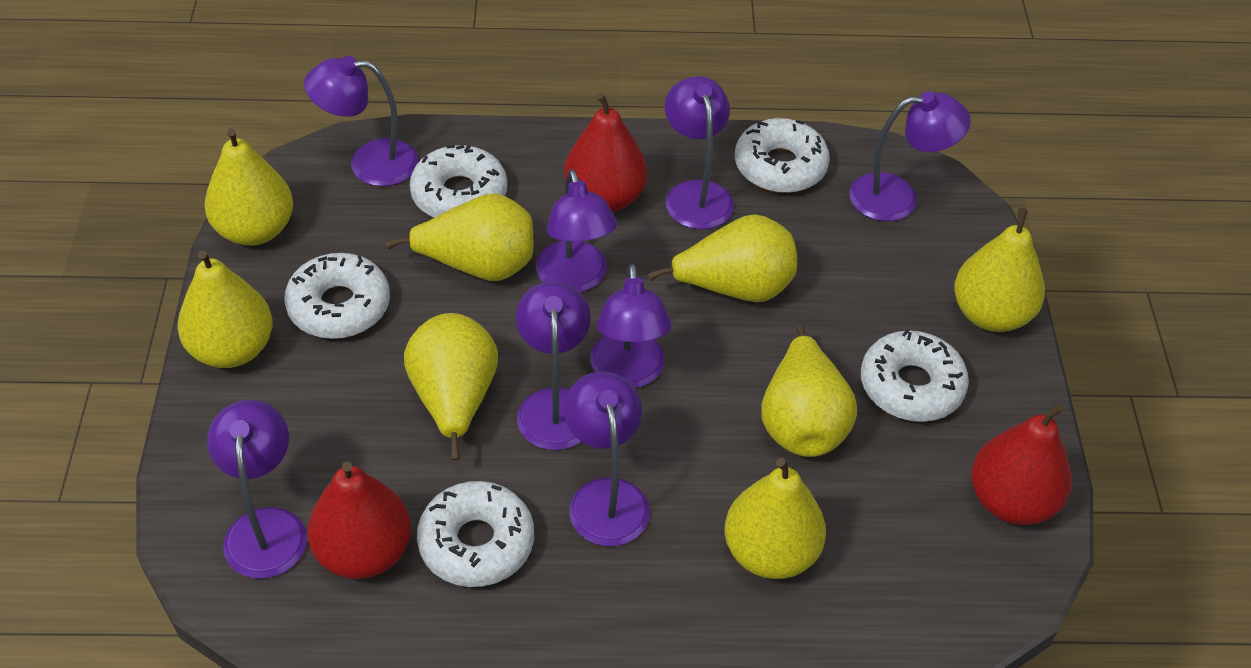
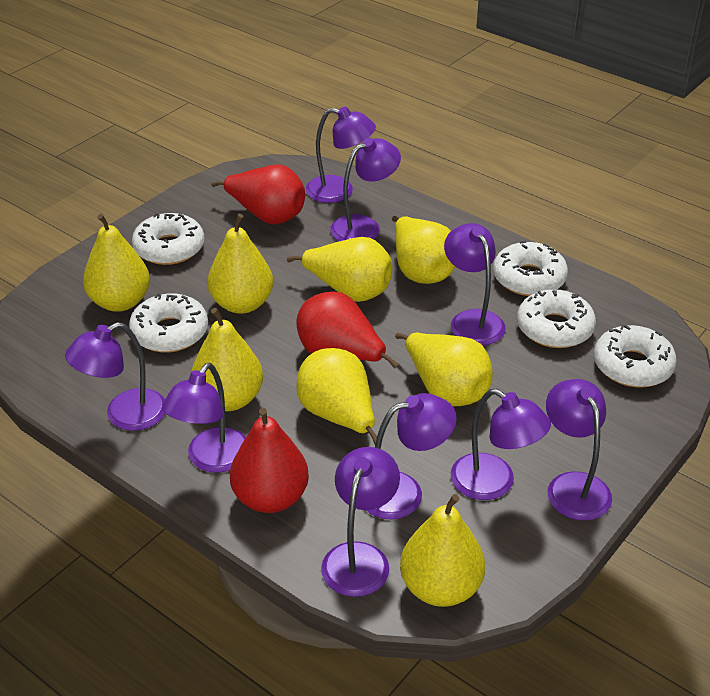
purple lamp: 8 -> 9

